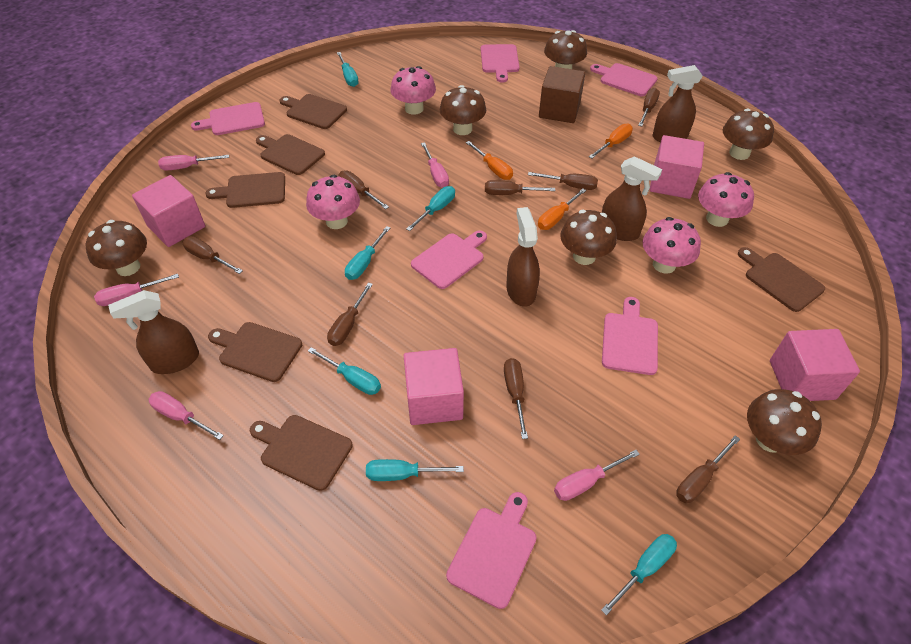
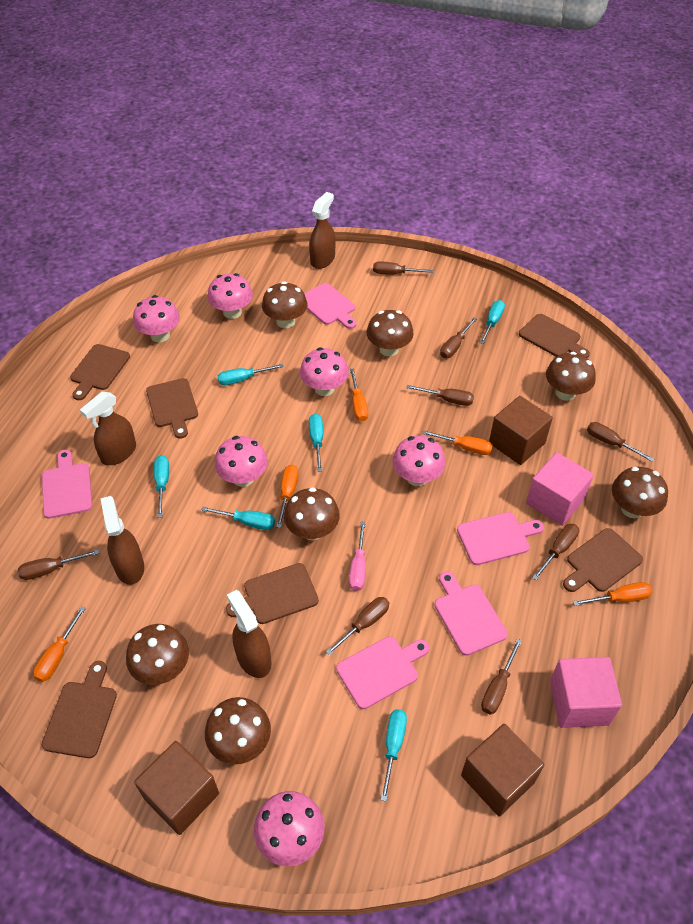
brown cube: 1 -> 3
brown mushroom: 6 -> 7
orange screwdriver: 3 -> 5
pink cube: 4 -> 2
pink cutting board: 6 -> 5
pink mushroom: 4 -> 6
pink screwdriver: 5 -> 1

